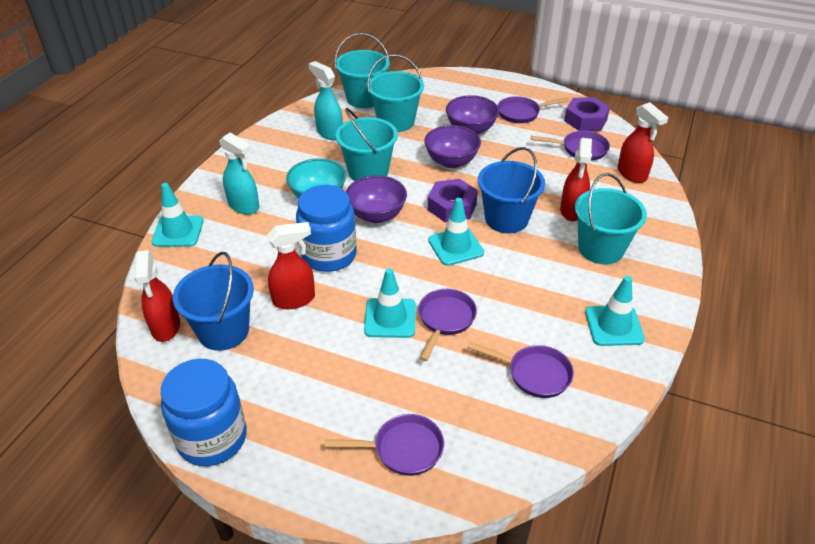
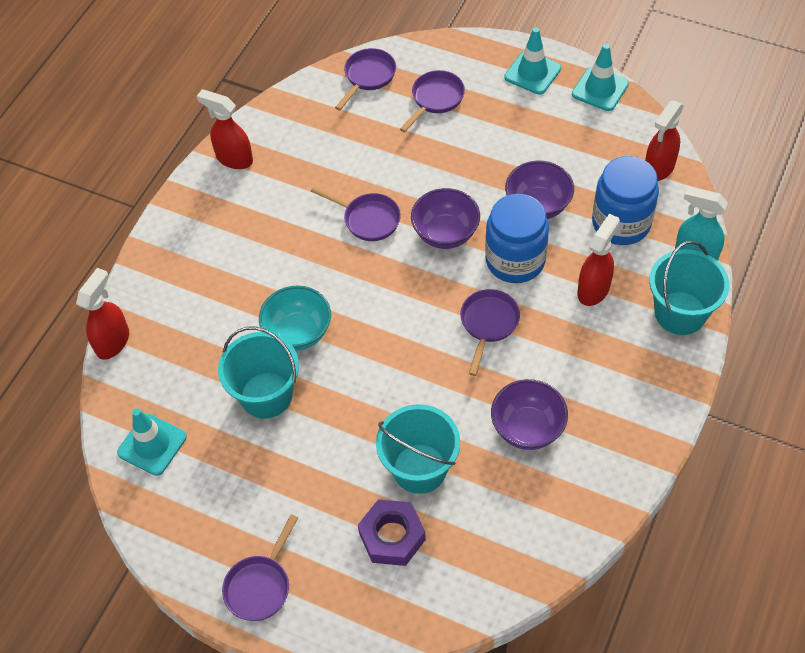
blue bucket: 2 -> 0
purple nut: 2 -> 1
turquoise bucket: 4 -> 3
turquoise spray bottle: 2 -> 1
turquoise traffic cone: 4 -> 3

